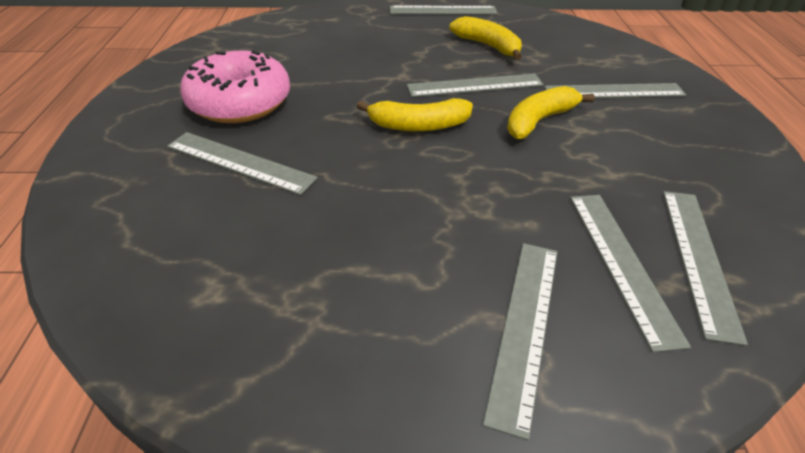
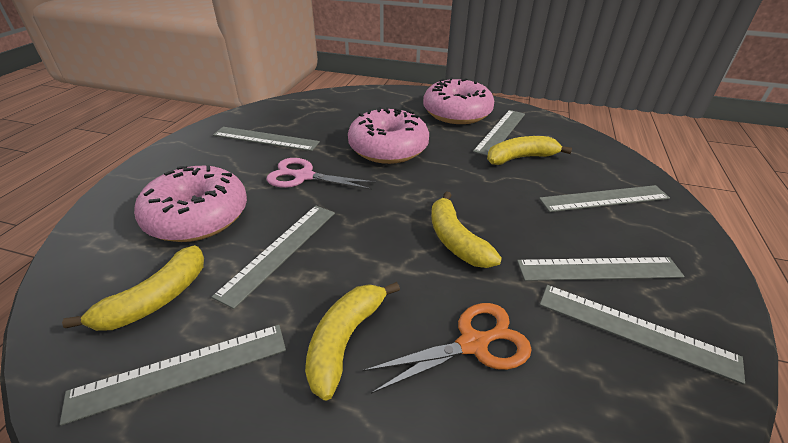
orange scissors: 0 -> 1
pink donut: 1 -> 3
pink scissors: 0 -> 1
yellow banana: 3 -> 4

